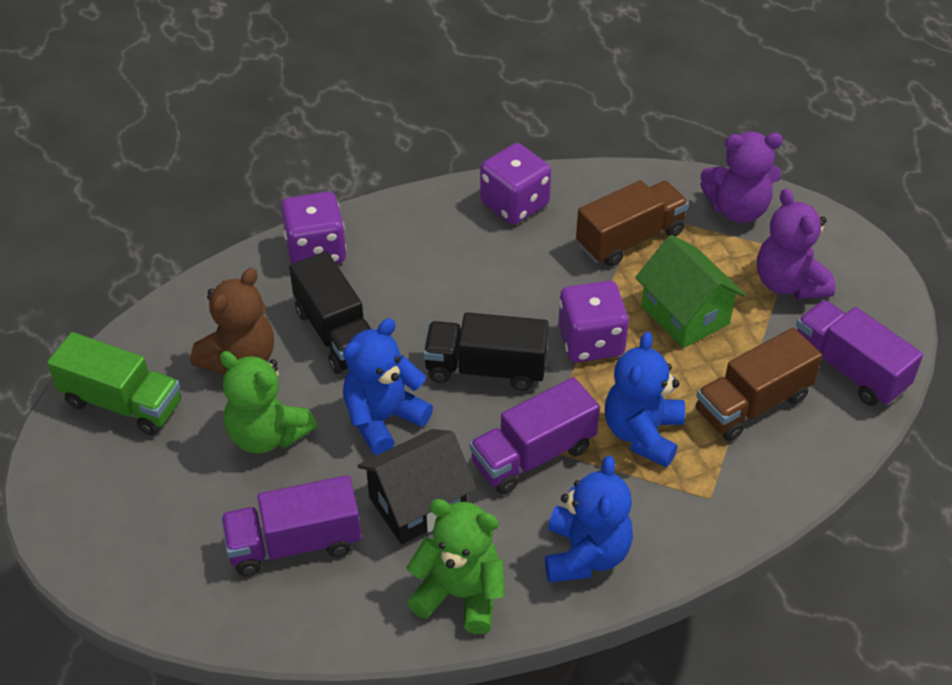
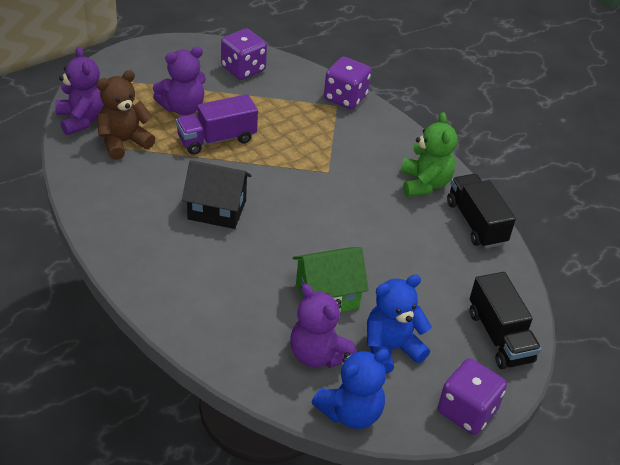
blue teddy bear: 3 -> 2
brown truck: 2 -> 0
green teddy bear: 2 -> 1
green truck: 1 -> 0
purple teddy bear: 2 -> 3
purple truck: 3 -> 1

